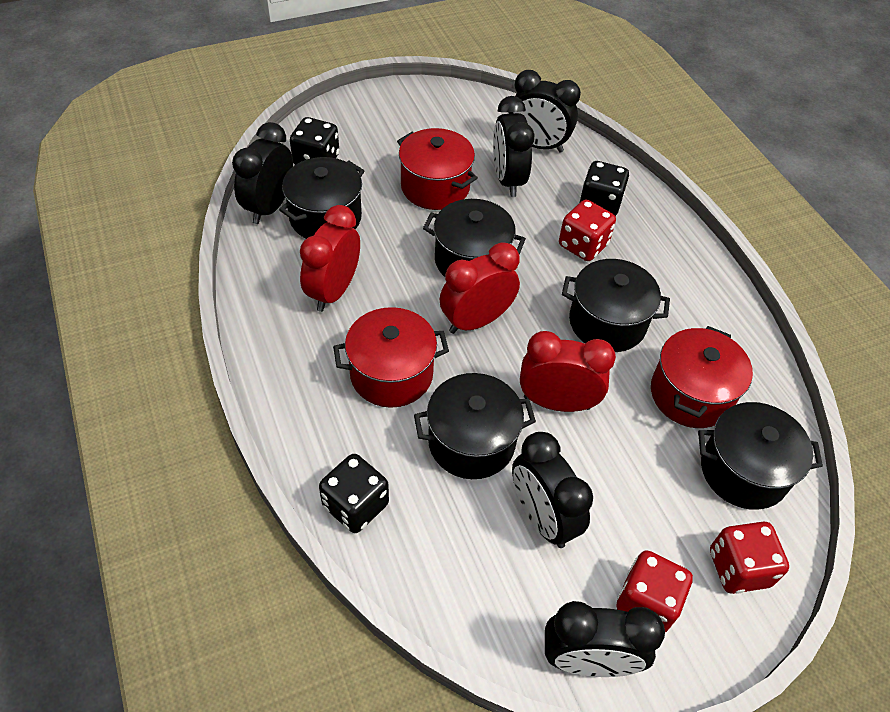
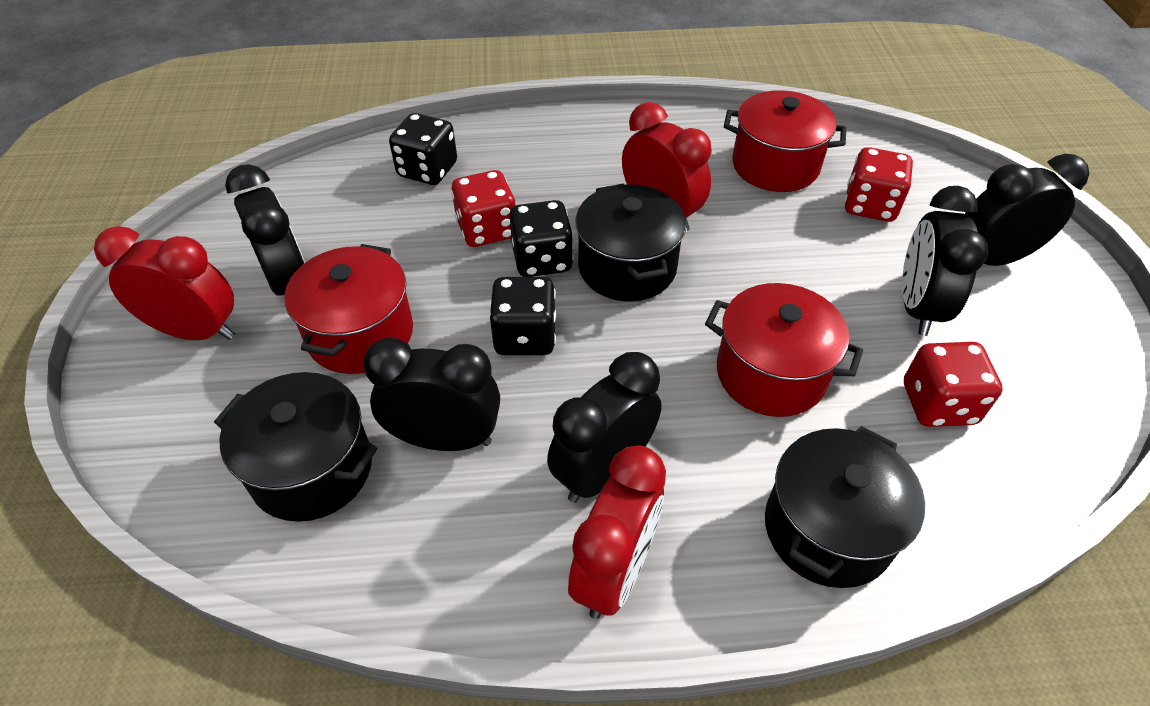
black pot: 5 -> 3

